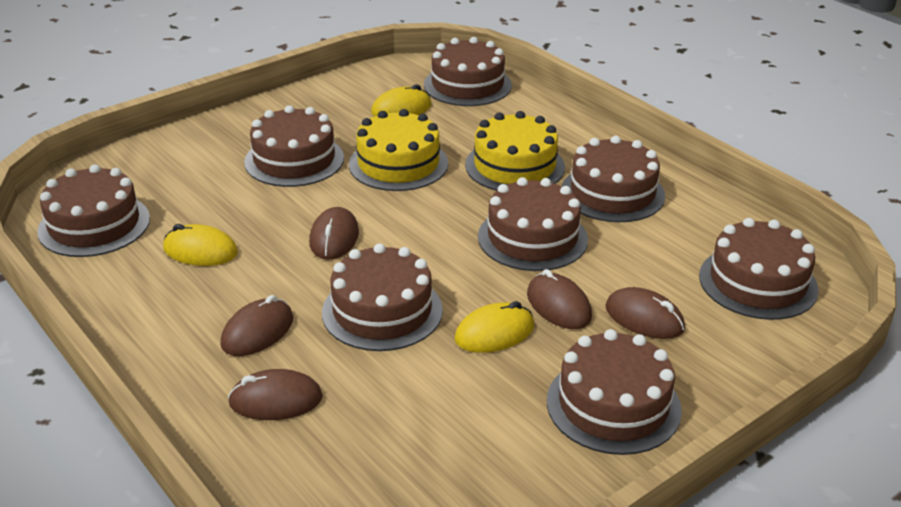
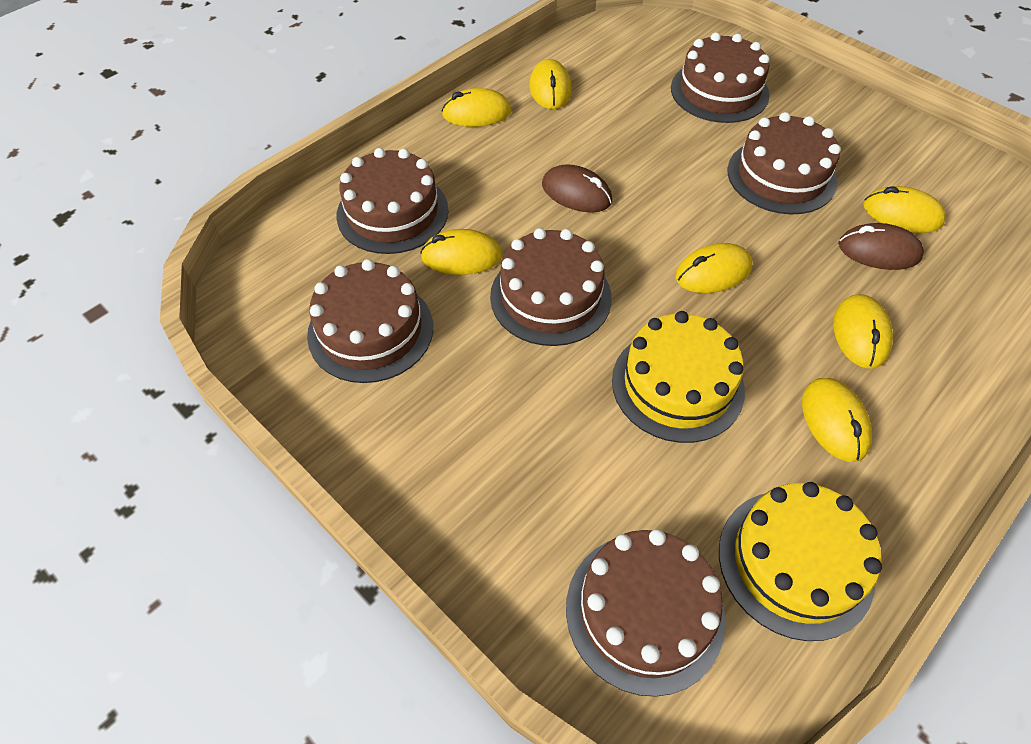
brown cake: 8 -> 6
brown mouse: 5 -> 2
yellow mouse: 3 -> 7

